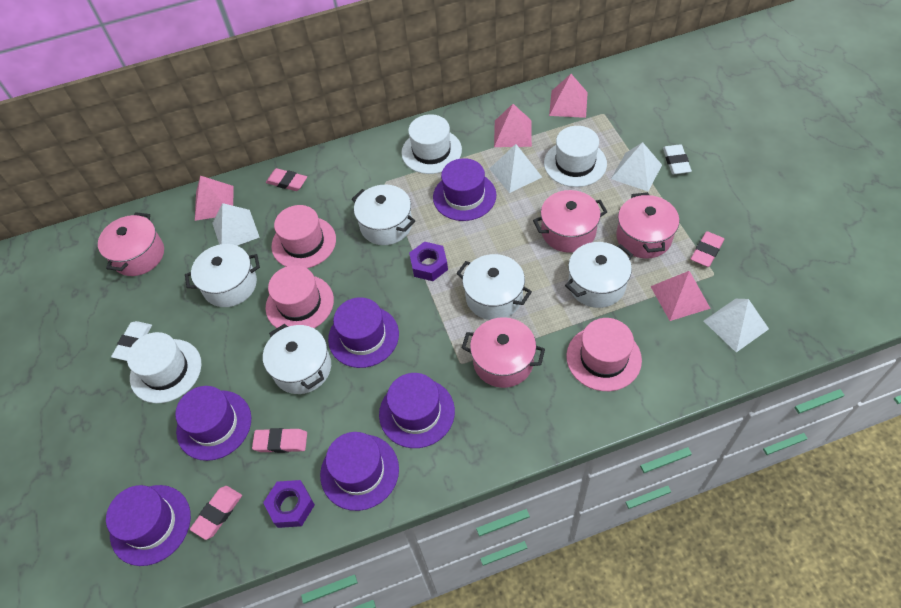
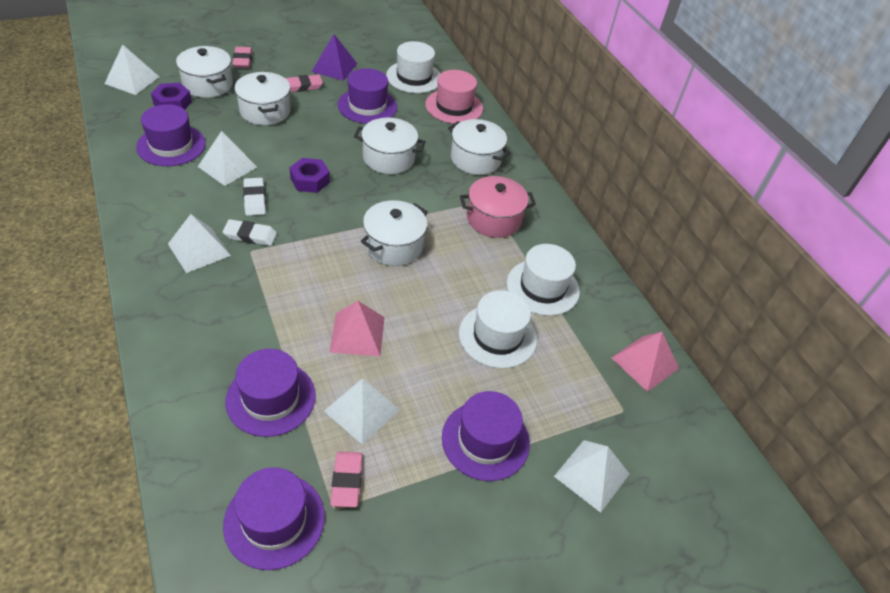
pink eraser: 4 -> 3
pink hat: 3 -> 1
pink pot: 4 -> 1
pink pyramid: 4 -> 2
purple hat: 6 -> 5
purple pyramid: 0 -> 1
white pyramid: 4 -> 5

